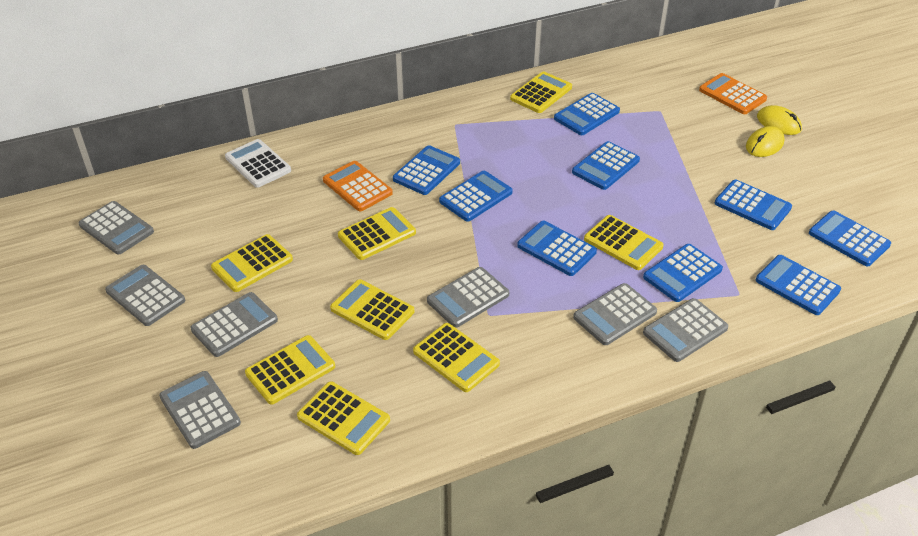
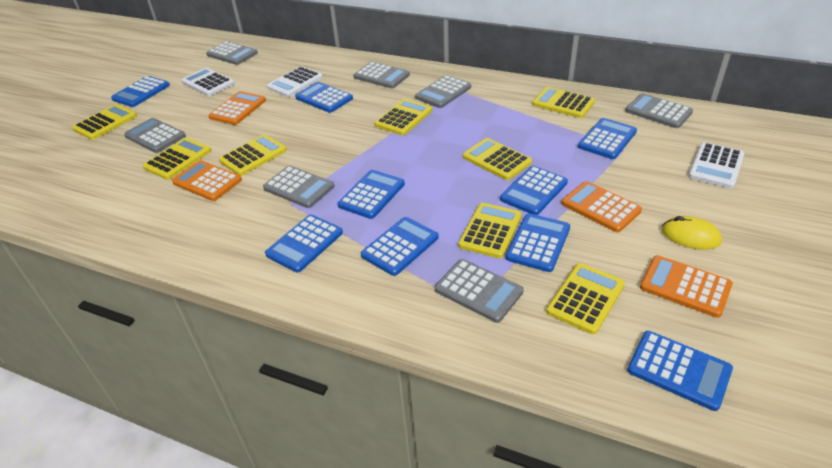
orange calculator: 2 -> 4
white calculator: 1 -> 3
yellow mouse: 2 -> 1

